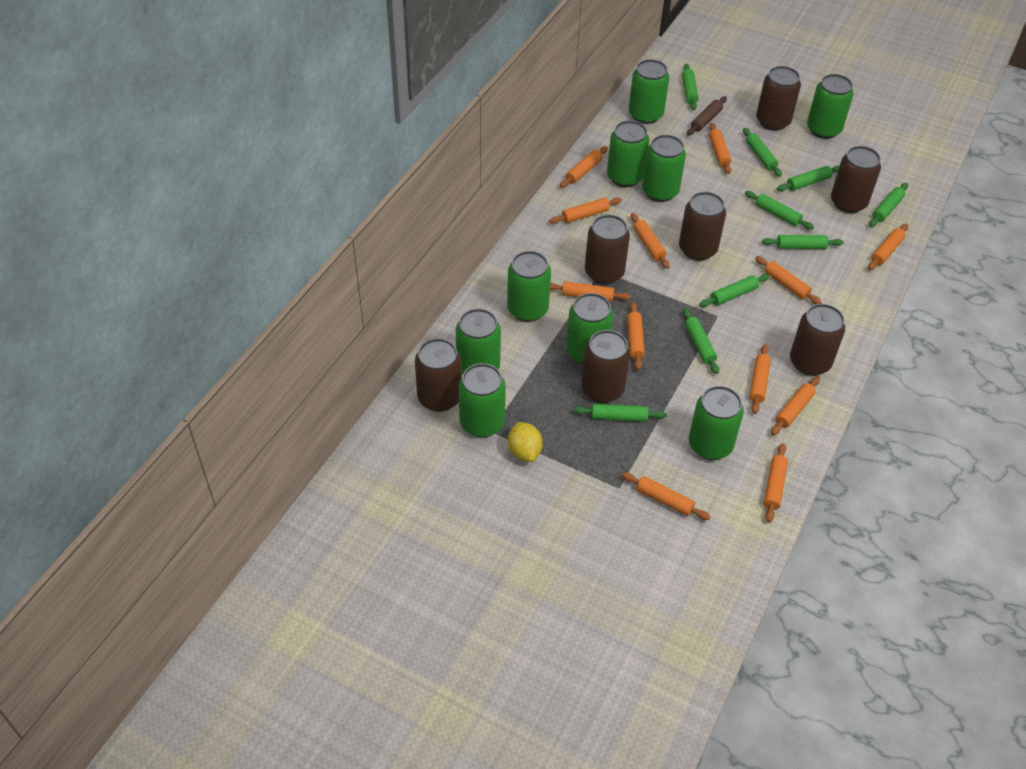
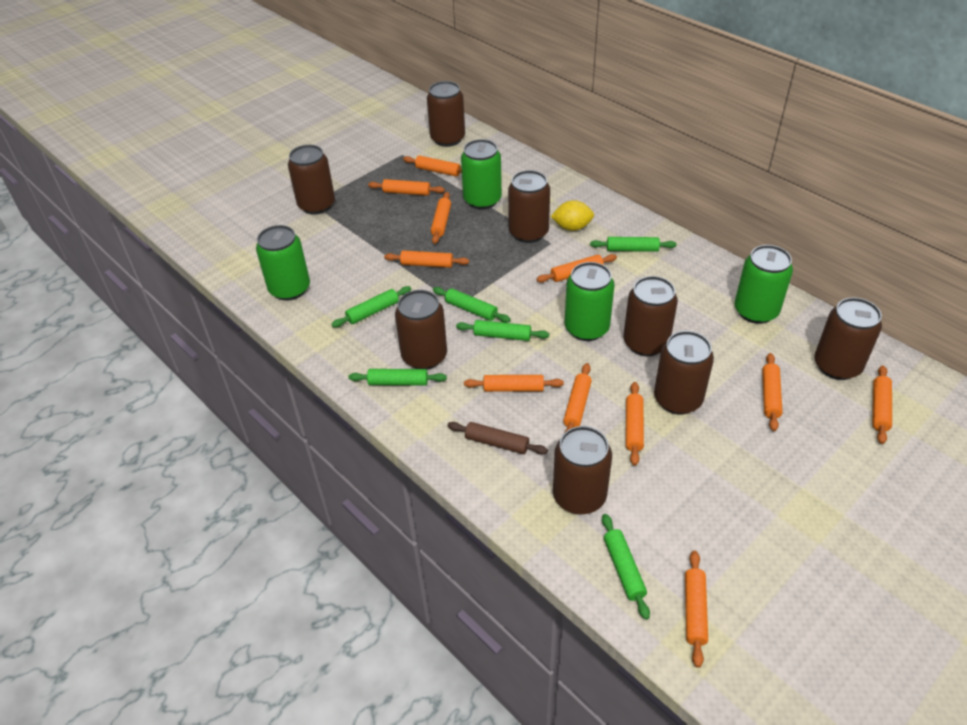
brown can: 7 -> 8
green can: 9 -> 4
green rolling pin: 9 -> 6
orange rolling pin: 12 -> 11

